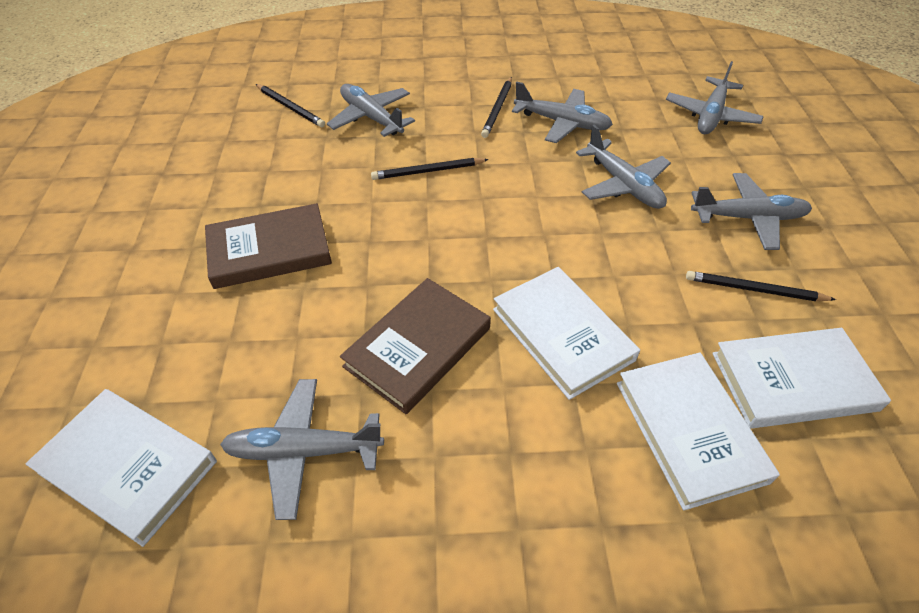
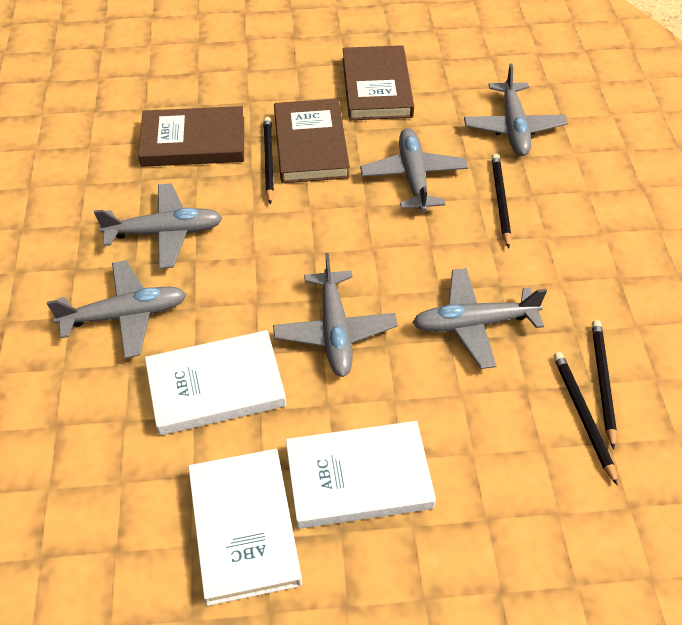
brown book: 2 -> 3
white book: 4 -> 3

